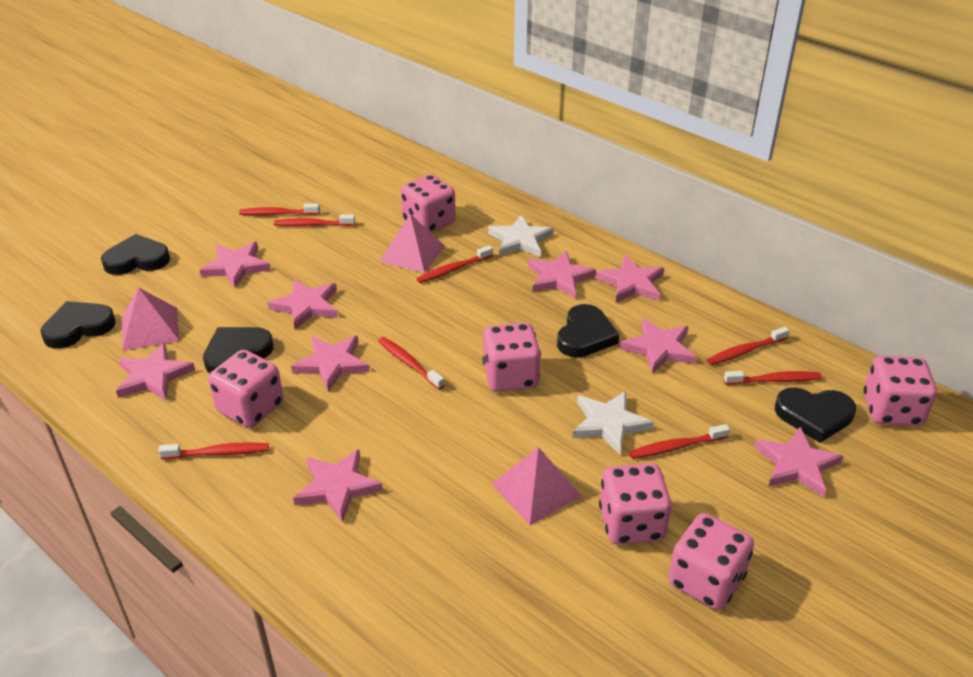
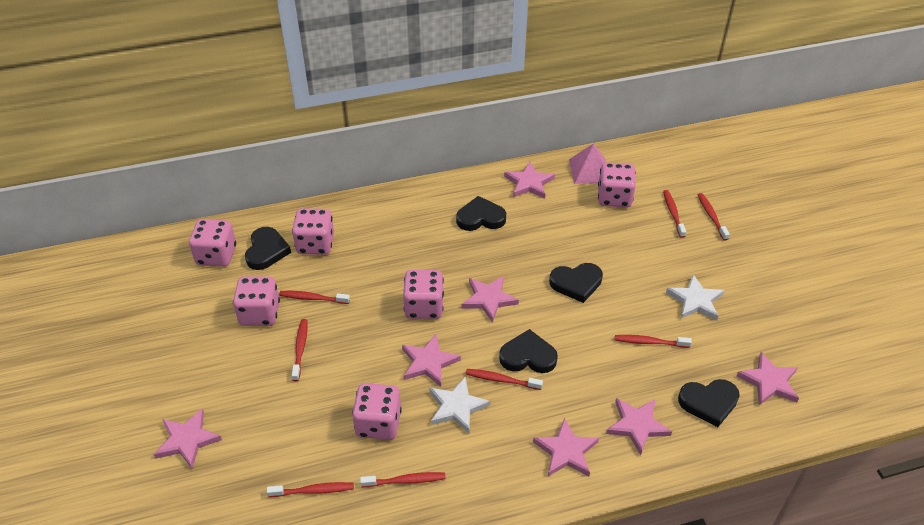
pink pyramid: 3 -> 1
pink star: 9 -> 7

